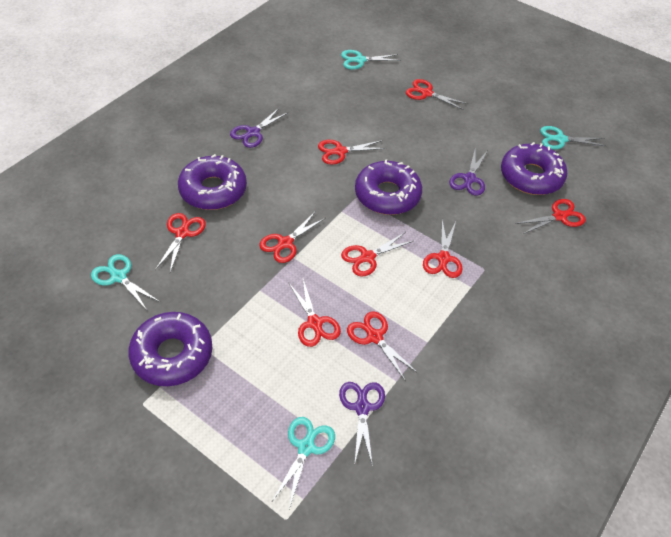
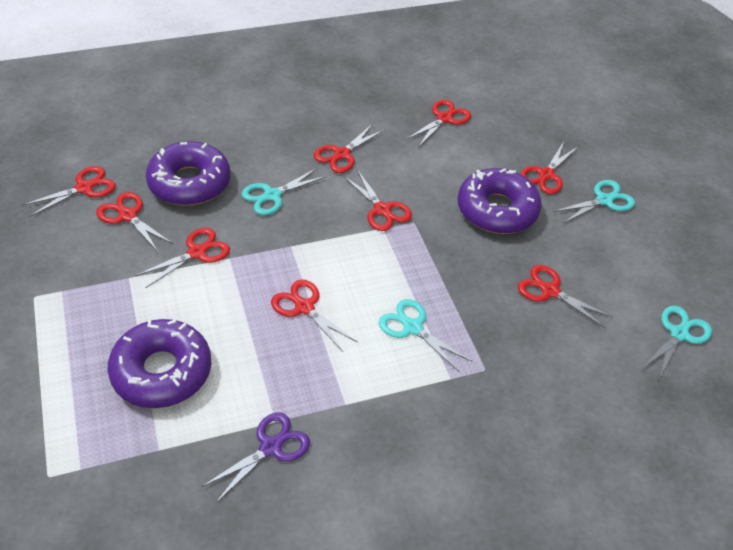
purple donut: 4 -> 3
purple scissors: 3 -> 1

